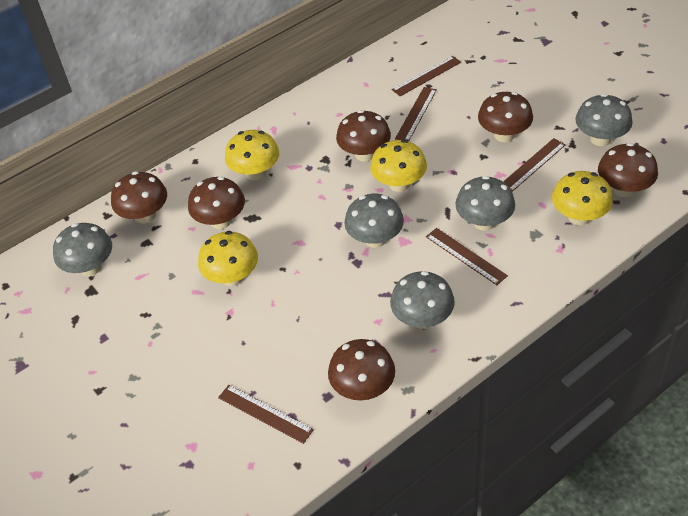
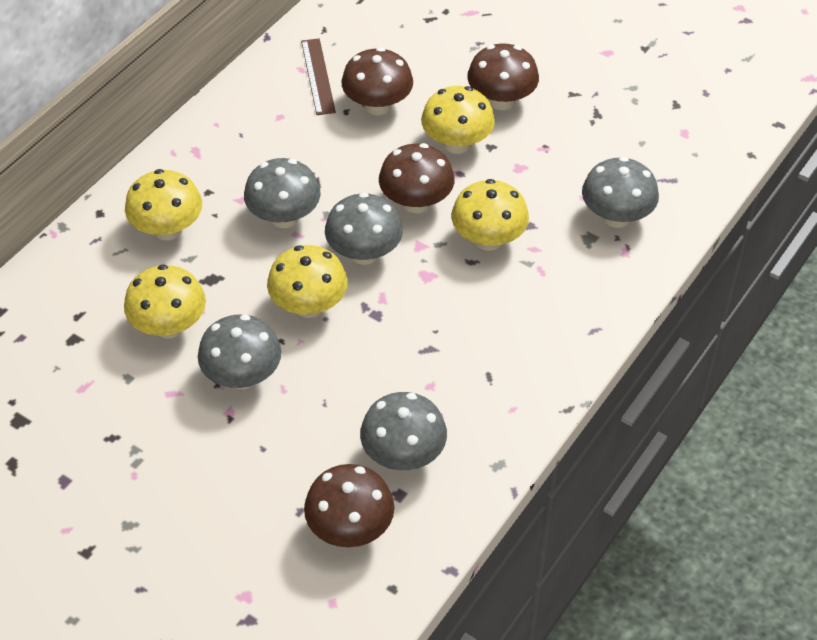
brown mushroom: 6 -> 4
brown ruler: 5 -> 1
yellow mushroom: 4 -> 5

